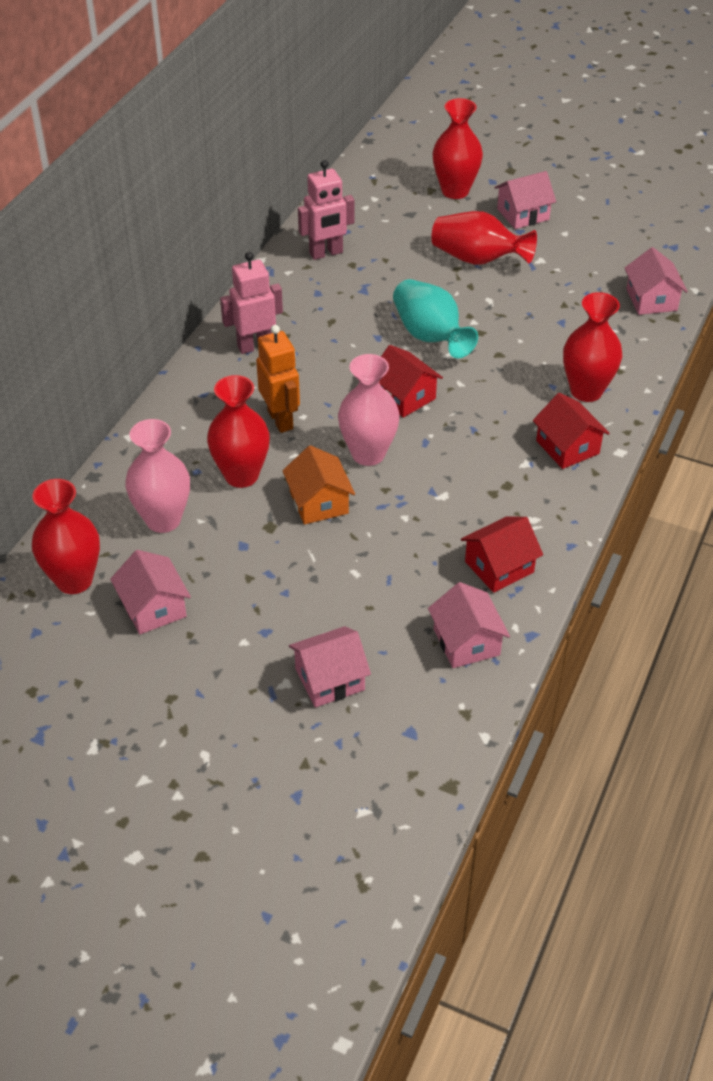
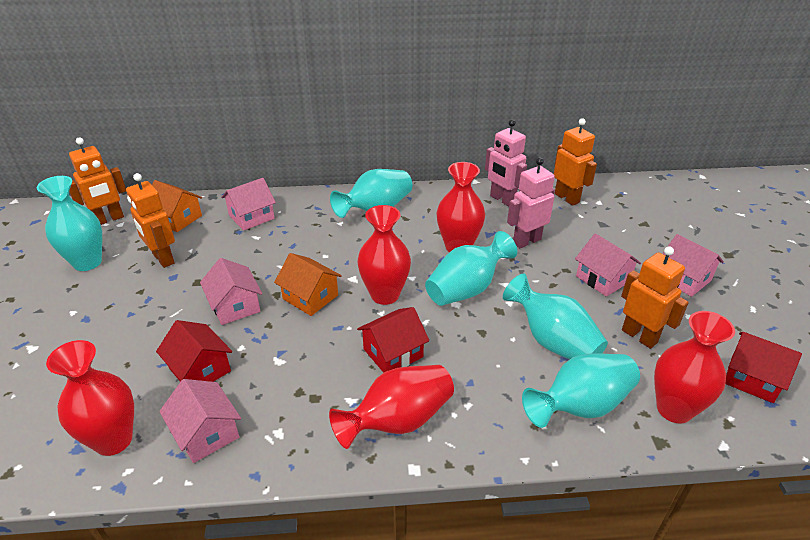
orange house: 1 -> 2
orange robot: 1 -> 4
pink vase: 2 -> 0
turquoise vase: 1 -> 5

